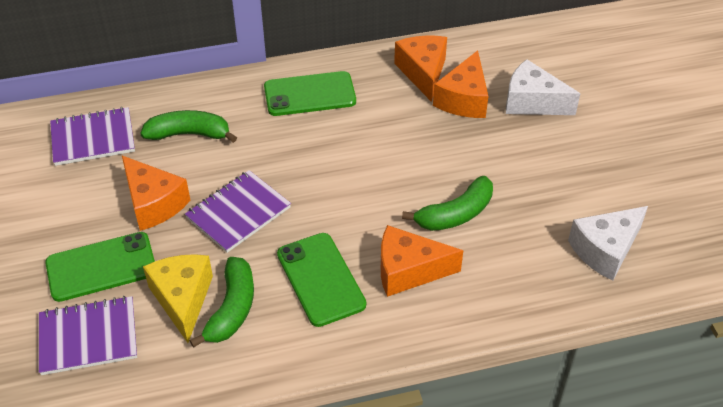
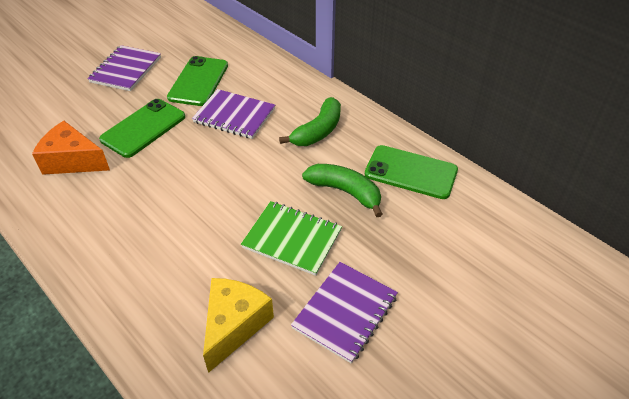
green banana: 3 -> 2
green notebook: 0 -> 1
orange cheese: 4 -> 1
white cheese: 2 -> 0

